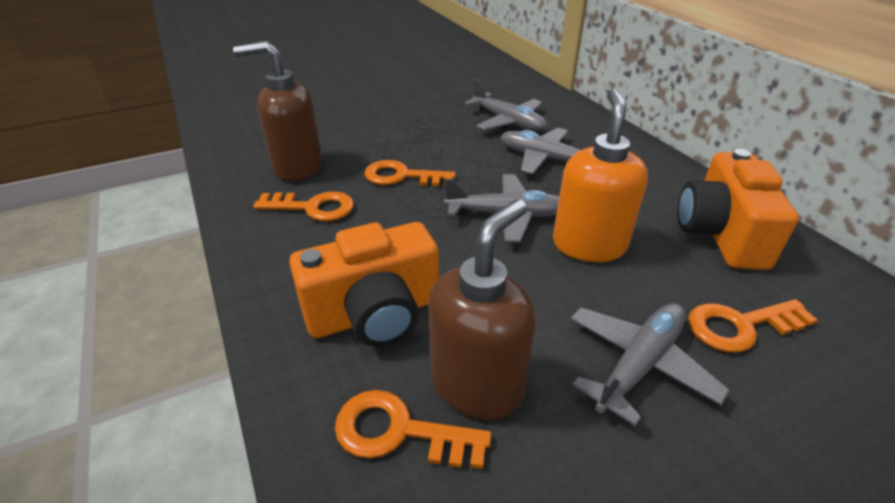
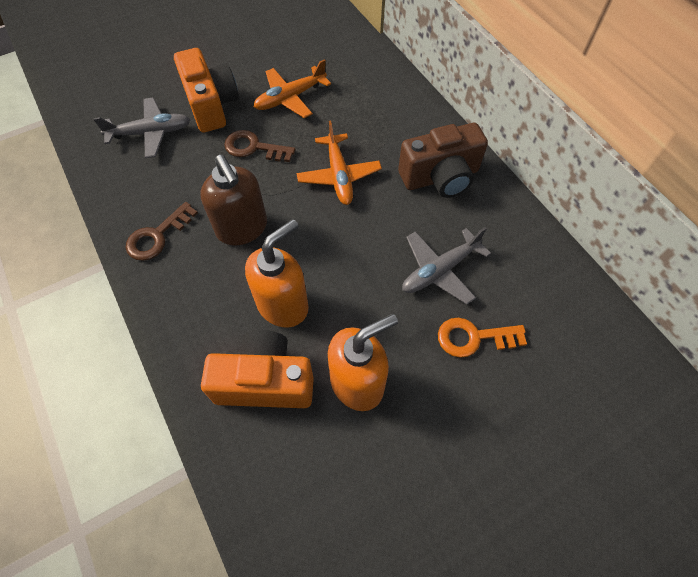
brown camera: 0 -> 1
brown key: 0 -> 2
brown soap dispenser: 2 -> 1
grey plane: 4 -> 2
orange key: 4 -> 1
orange plane: 0 -> 2
orange soap dispenser: 1 -> 2

